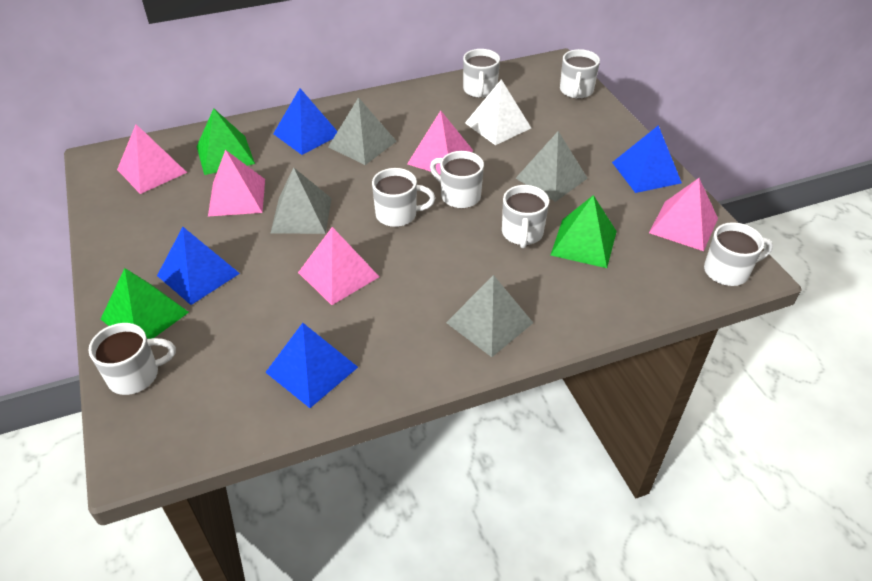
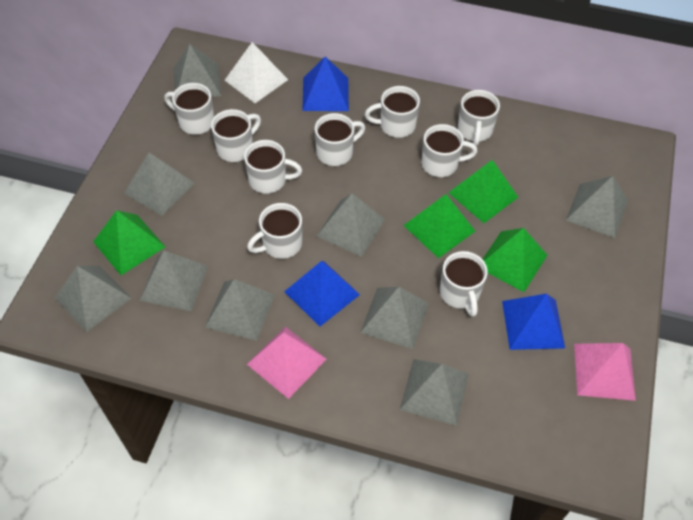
blue pyramid: 4 -> 3
green pyramid: 3 -> 4
grey pyramid: 4 -> 9
pink pyramid: 5 -> 2
white mug: 7 -> 9

